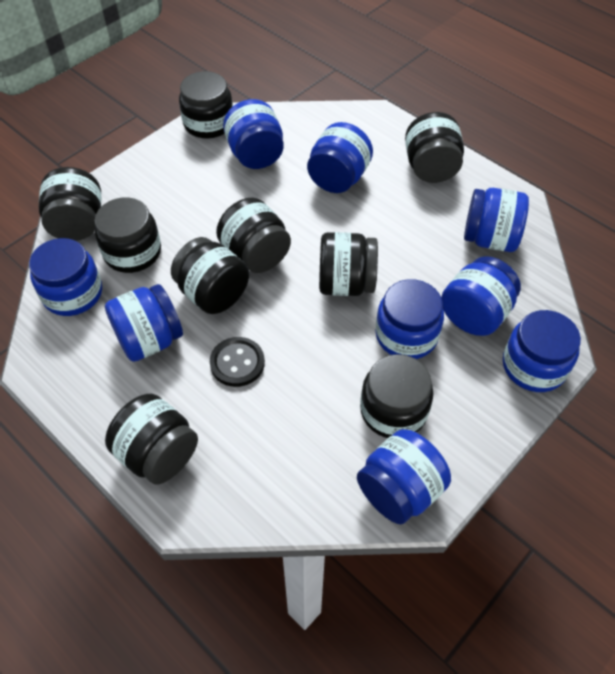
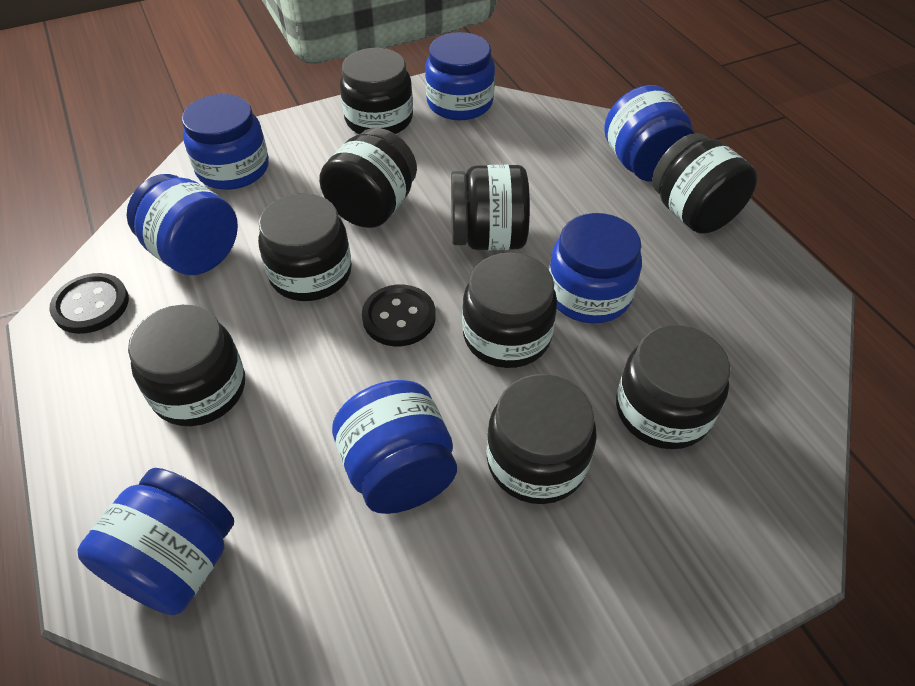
black button: 1 -> 2
blue jar: 9 -> 7

